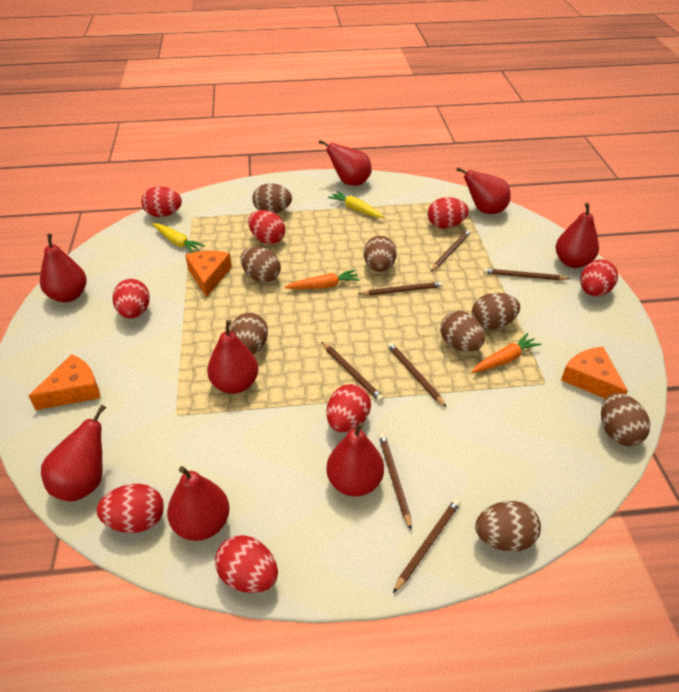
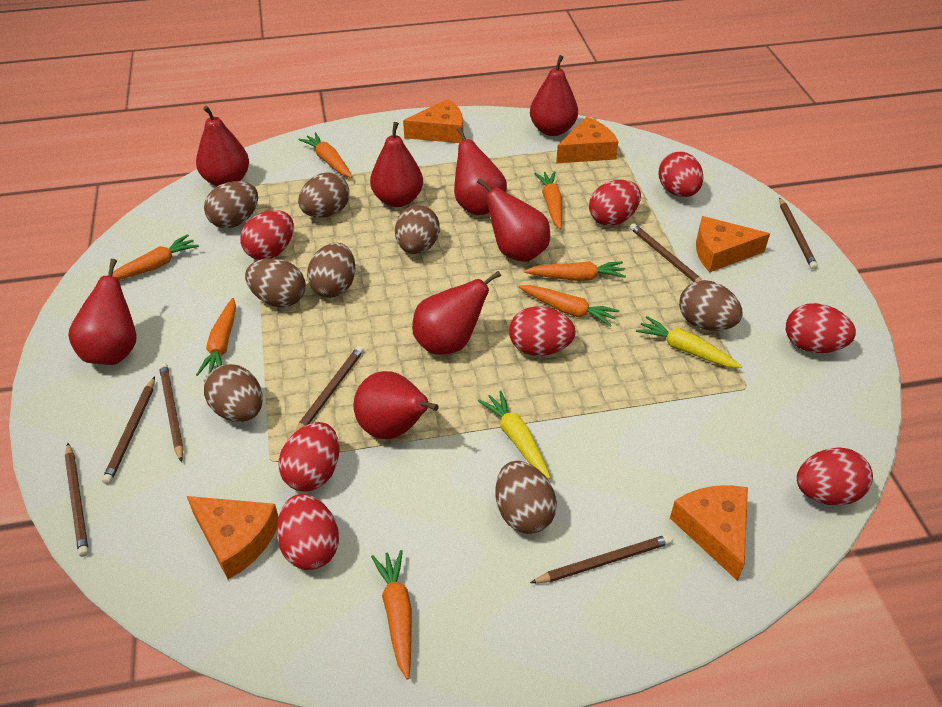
orange carrot: 2 -> 7
orange cheese: 3 -> 5

